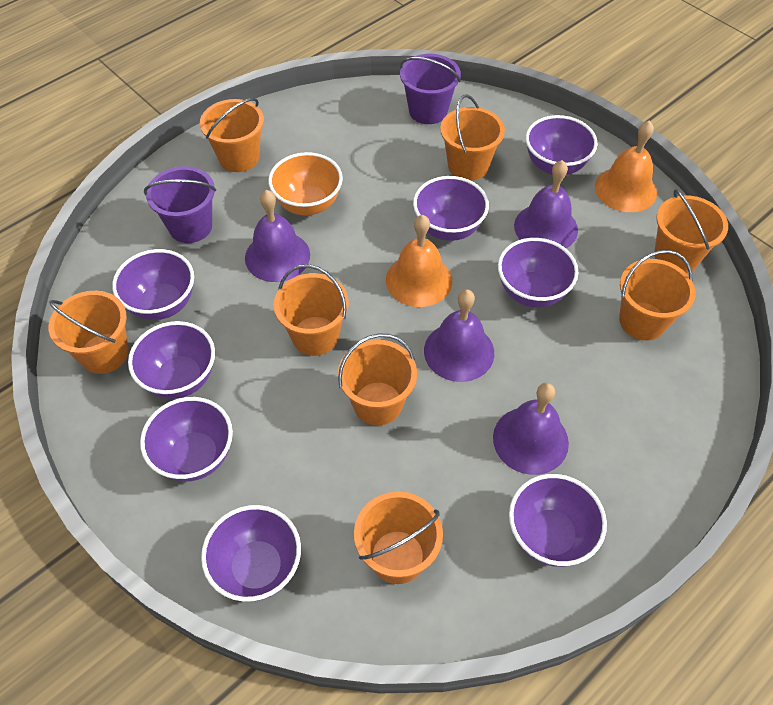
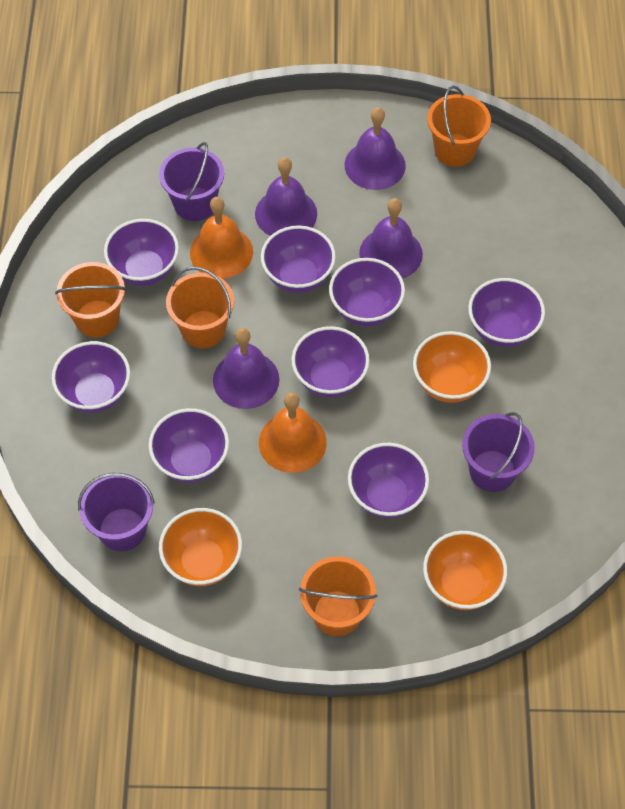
orange bowl: 1 -> 3
orange bucket: 8 -> 4
purple bucket: 2 -> 3

